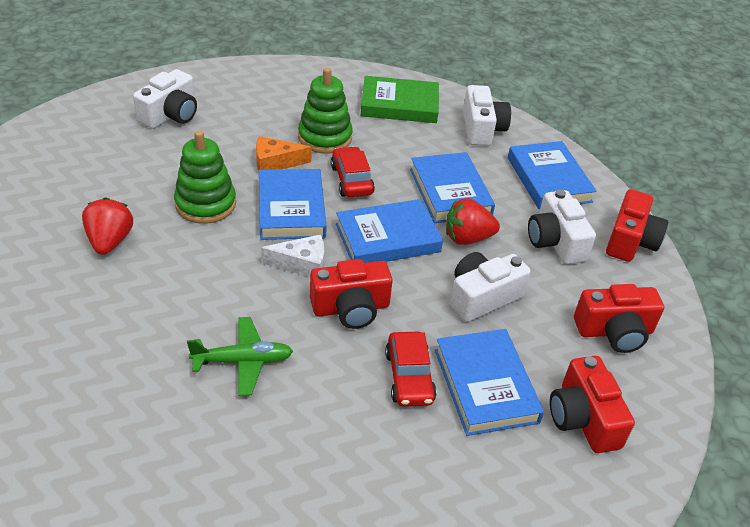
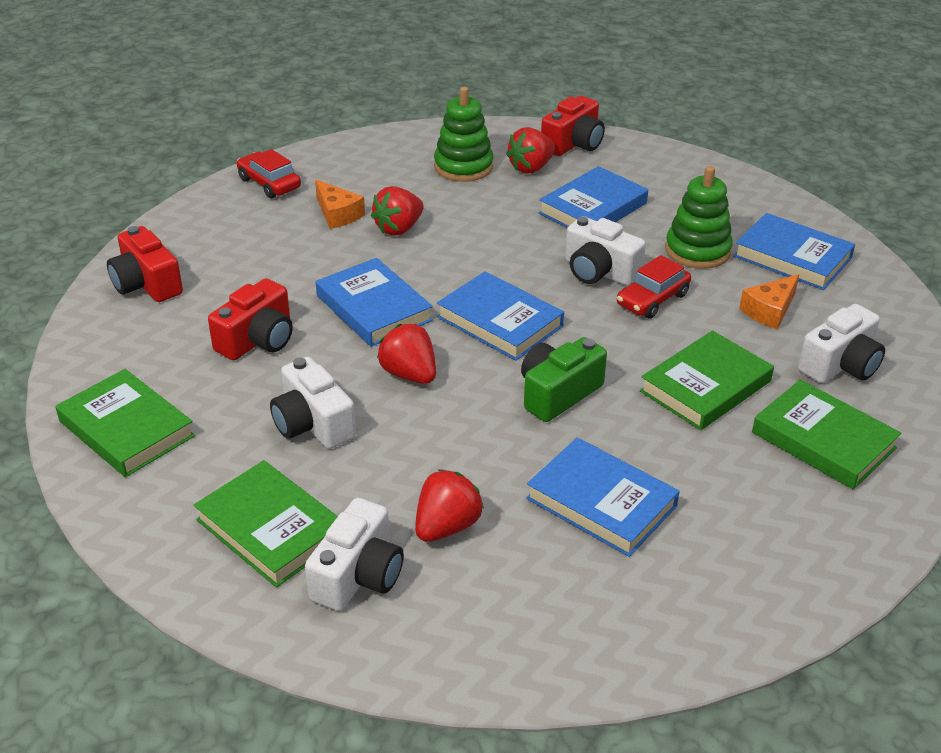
green book: 1 -> 4
green camera: 0 -> 1
green plane: 1 -> 0
orange cheese: 1 -> 2
red camera: 4 -> 3
red strawberry: 2 -> 4
white cheese: 1 -> 0

